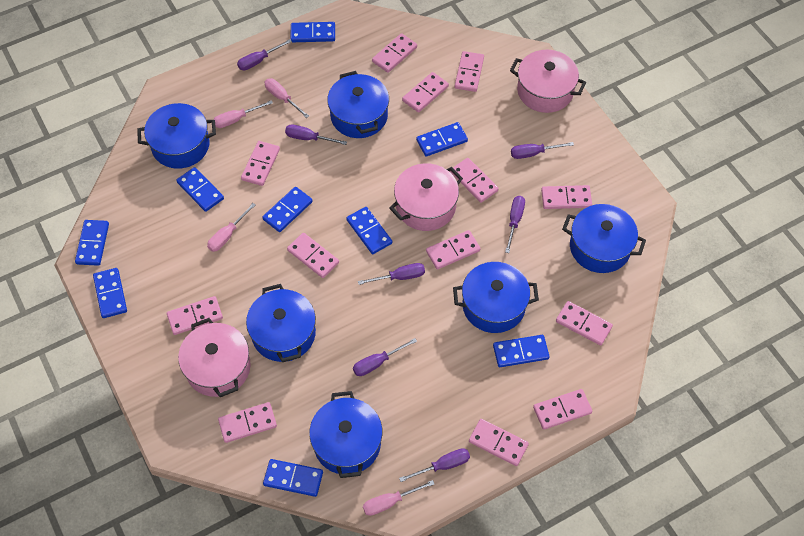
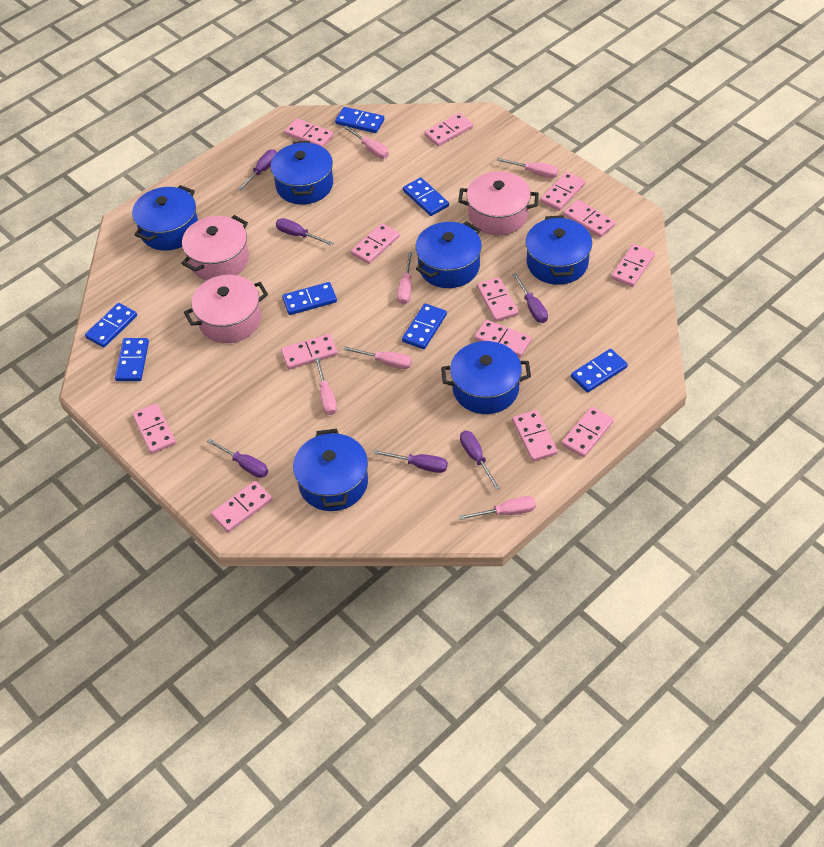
blue domino: 9 -> 7
pink screwdriver: 4 -> 6
purple screwdriver: 7 -> 6

